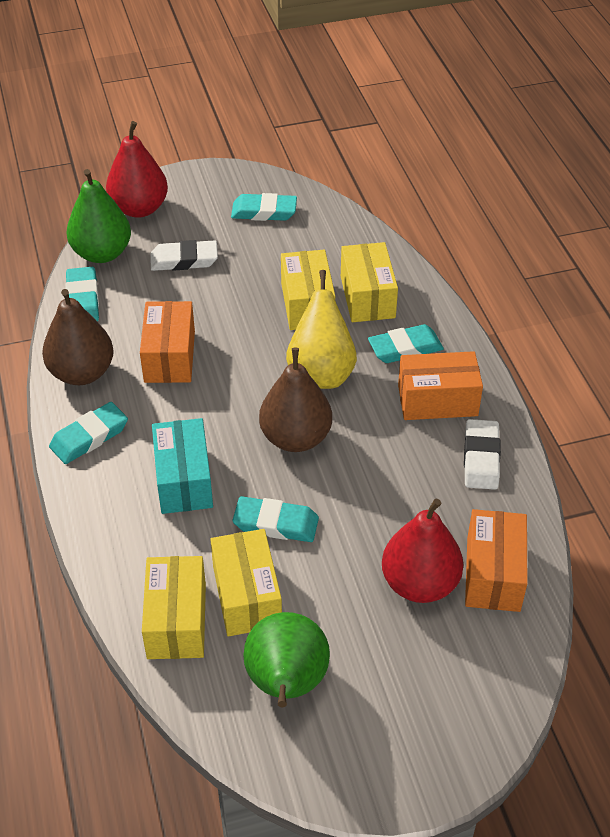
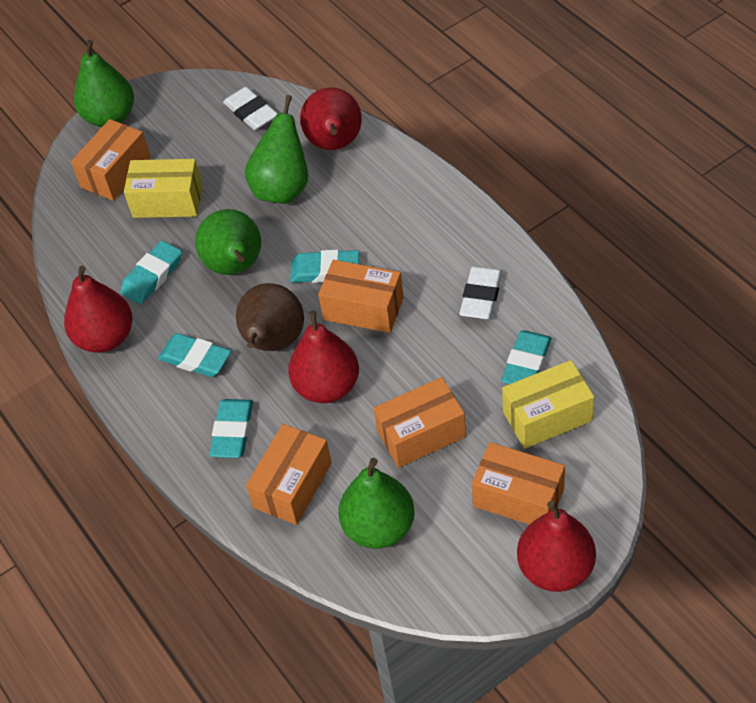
brown pear: 2 -> 1
green pear: 2 -> 4
orange box: 3 -> 5
red pear: 2 -> 4
turquoise box: 1 -> 0
yellow box: 4 -> 2
yellow pear: 1 -> 0

